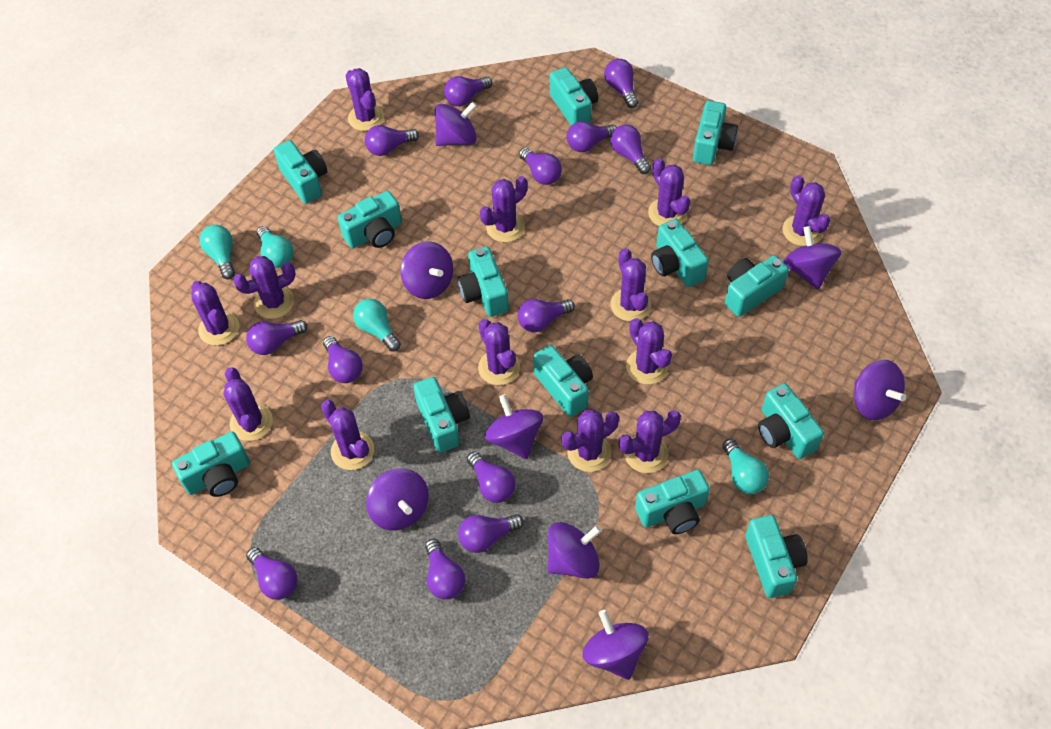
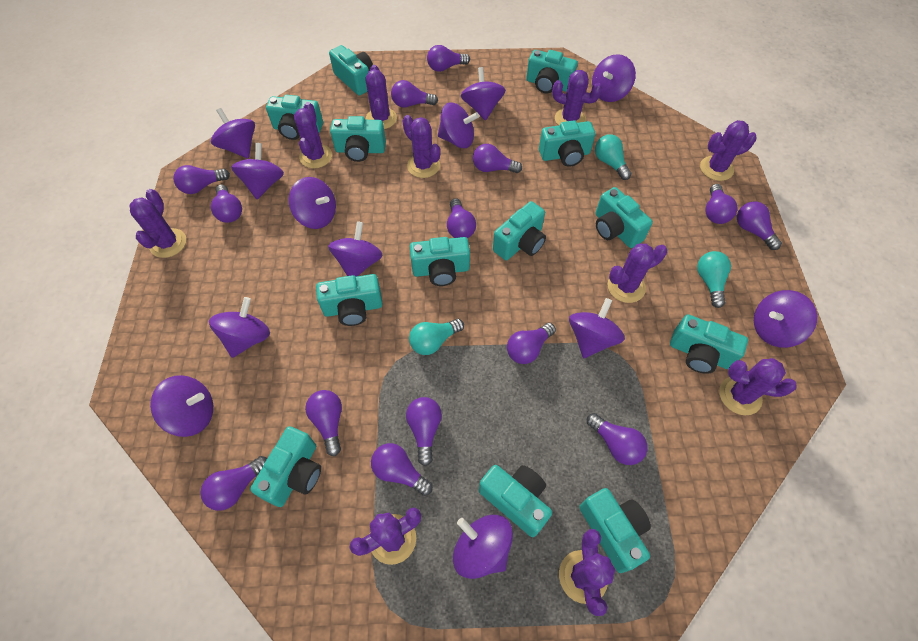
purple cactus: 13 -> 10
purple light bulb: 13 -> 14
purple spinning top: 8 -> 12
turquoise light bulb: 4 -> 3

